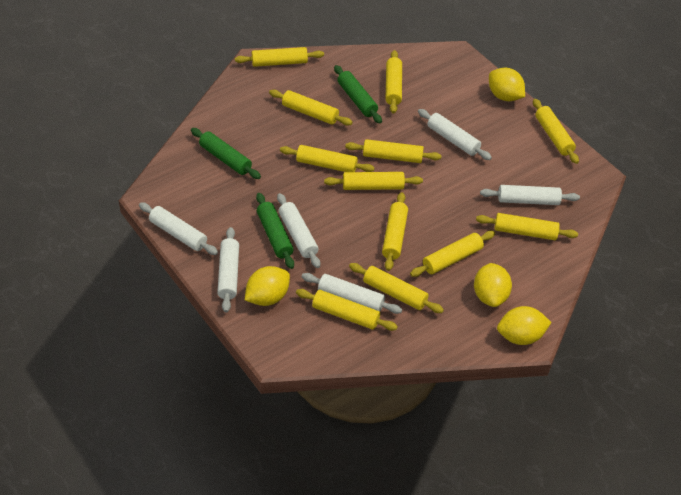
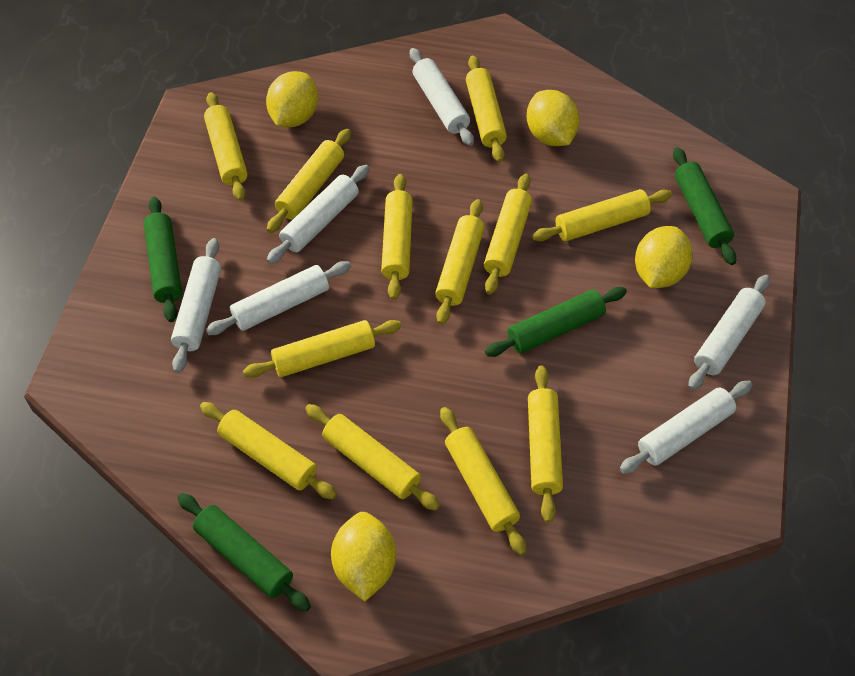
green rolling pin: 3 -> 4

